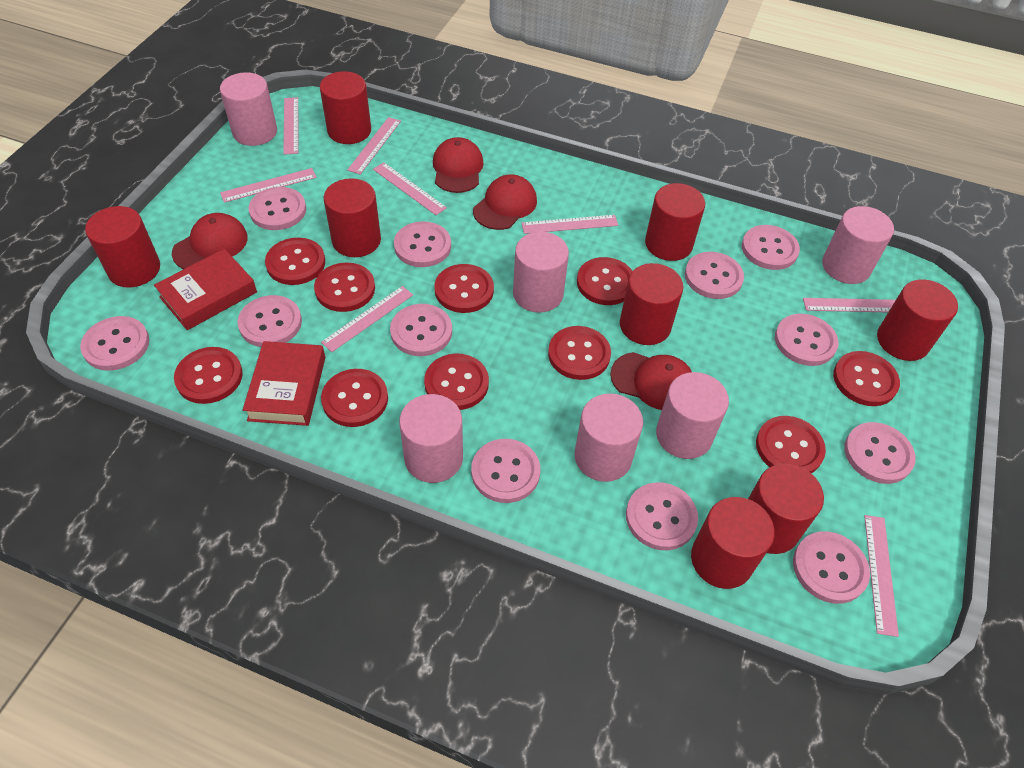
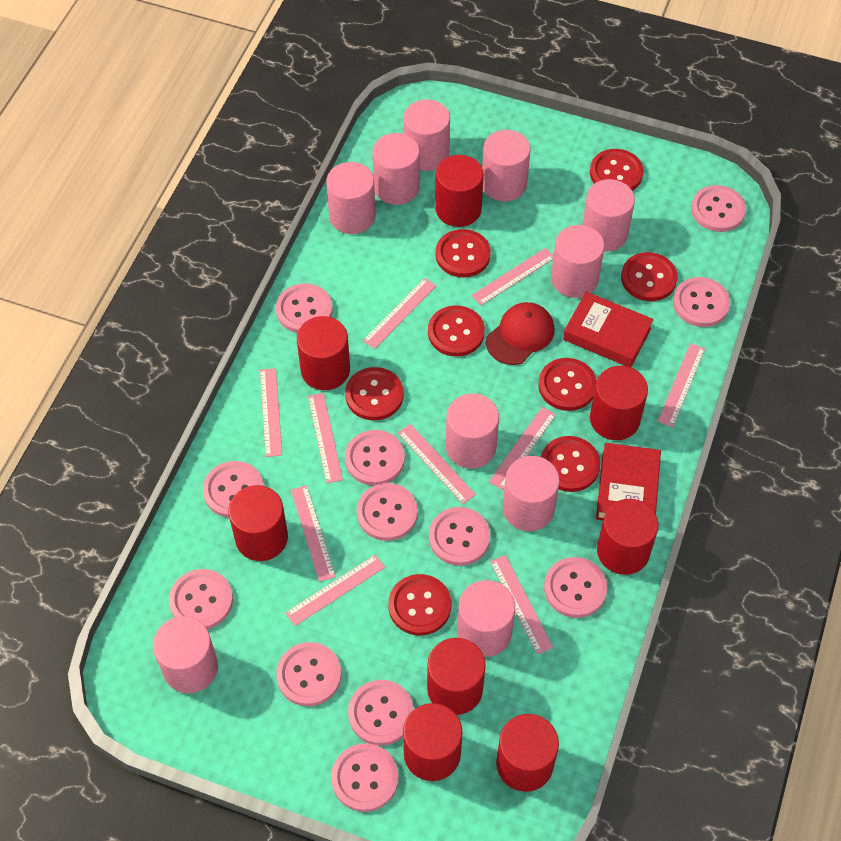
pink cylinder: 6 -> 10
pink ruler: 8 -> 10
red button: 10 -> 8
red cap: 4 -> 1

